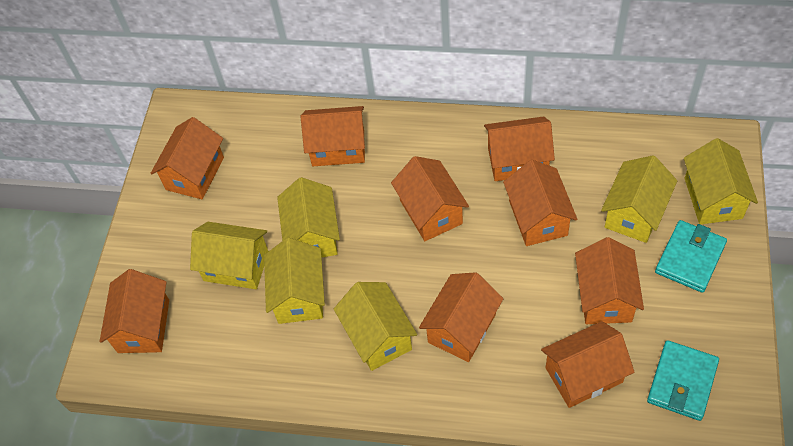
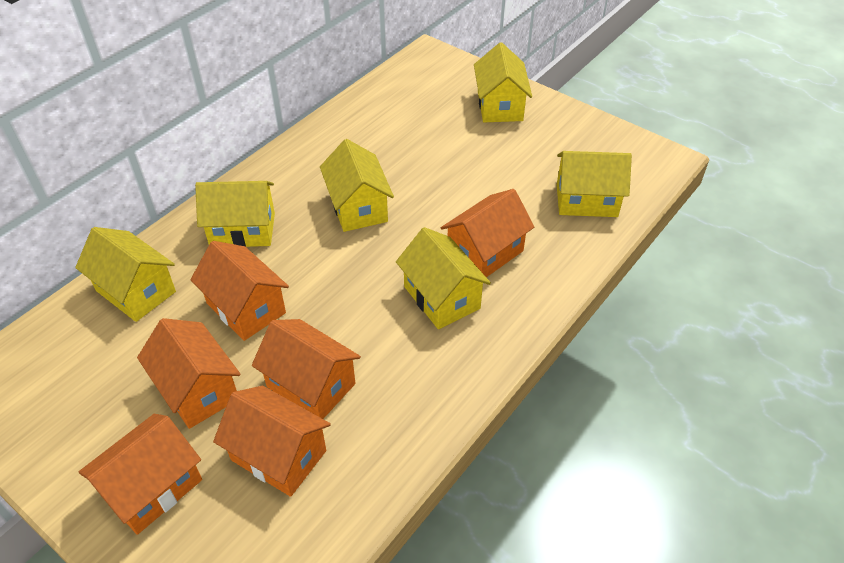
orange house: 9 -> 6
turquoise wallet: 2 -> 0

